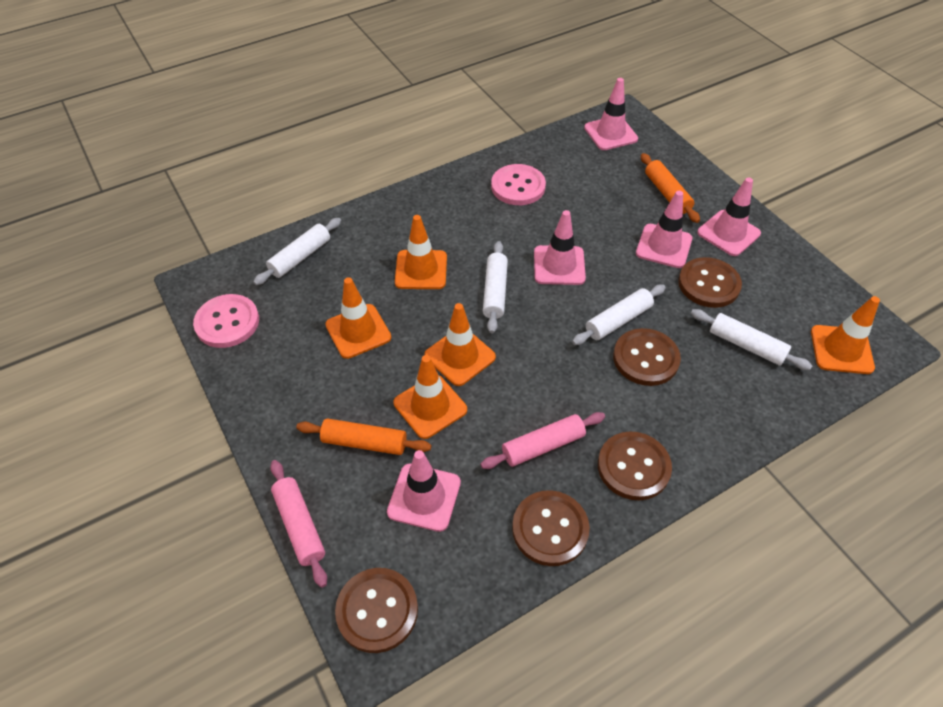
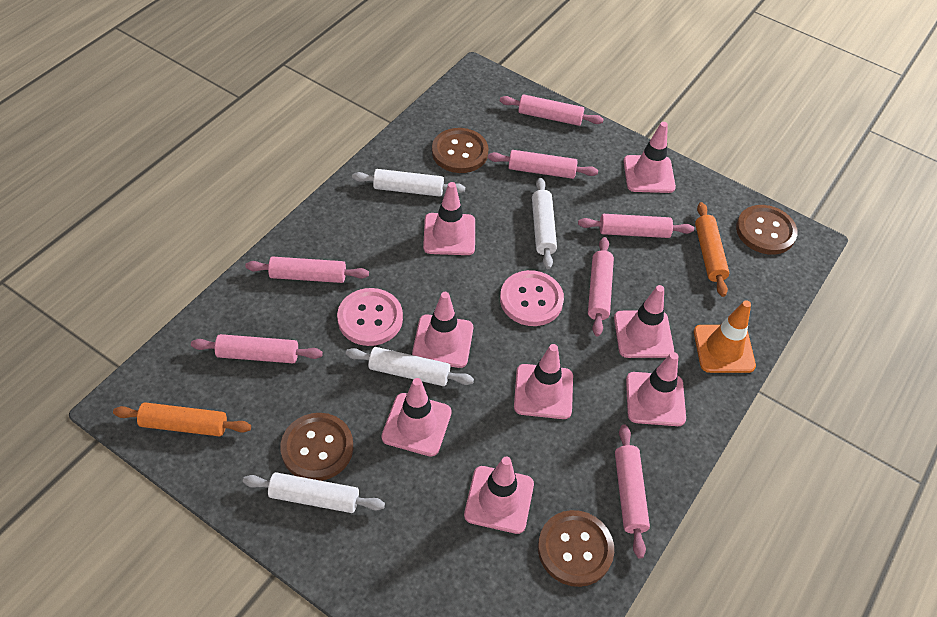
brown button: 5 -> 4
orange traffic cone: 5 -> 1
pink rolling pin: 2 -> 7
pink traffic cone: 5 -> 8

